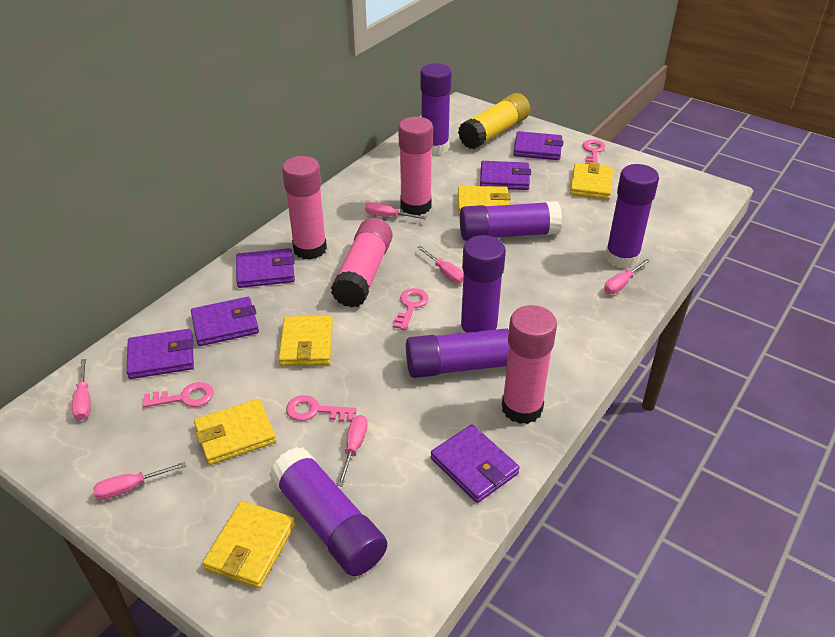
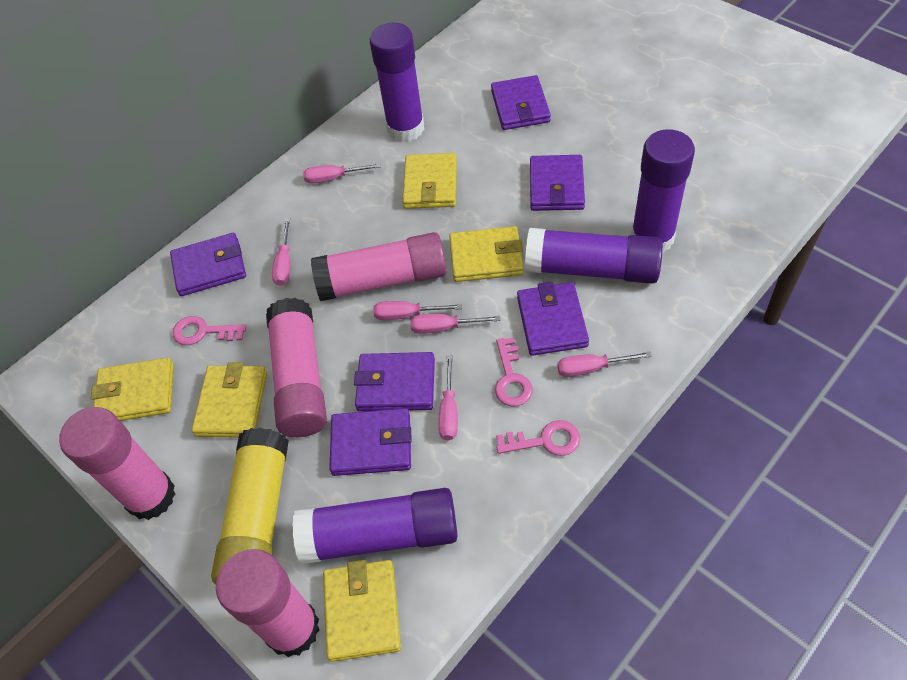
pink key: 4 -> 3
purple glue stick: 6 -> 4

